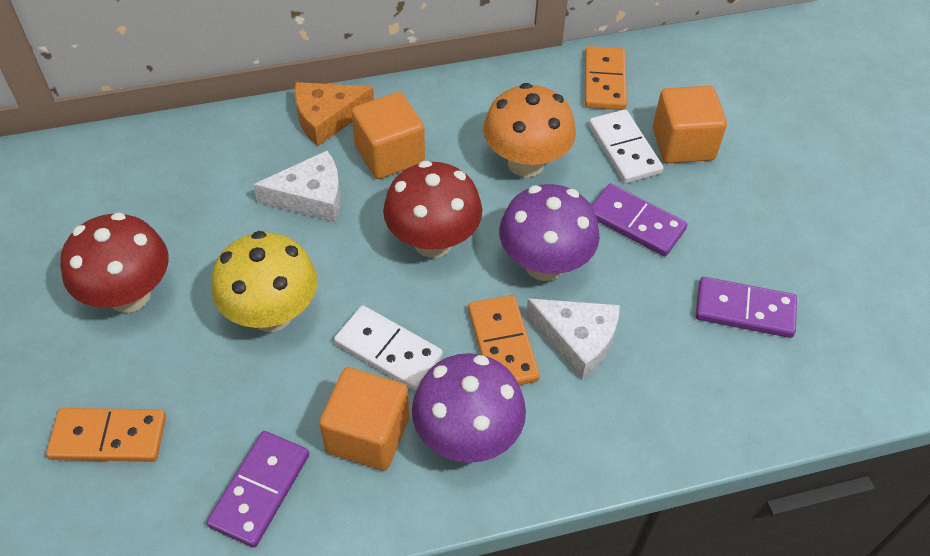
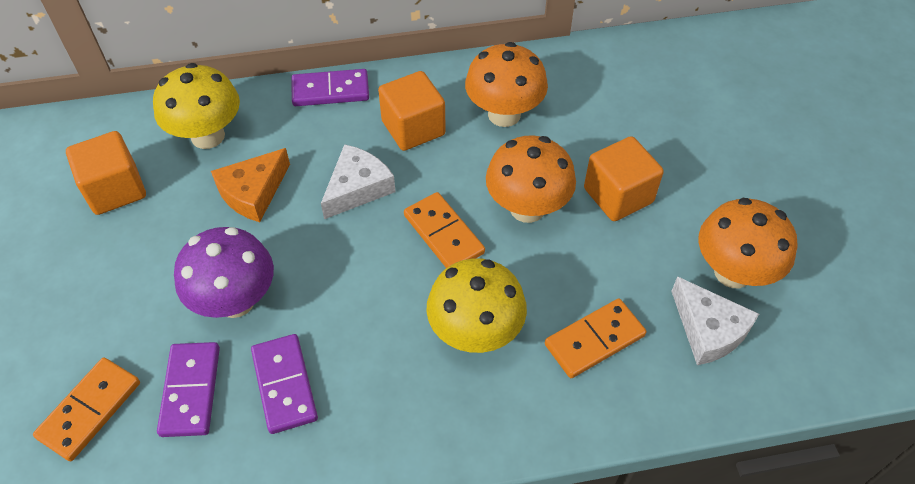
orange mushroom: 1 -> 3
purple mushroom: 2 -> 1
red mushroom: 2 -> 0
white domino: 2 -> 0
yellow mushroom: 1 -> 2

